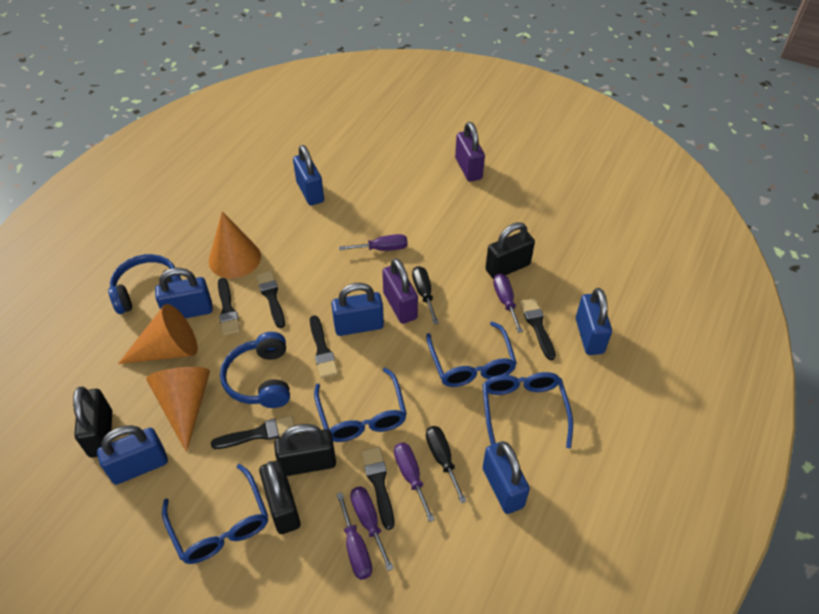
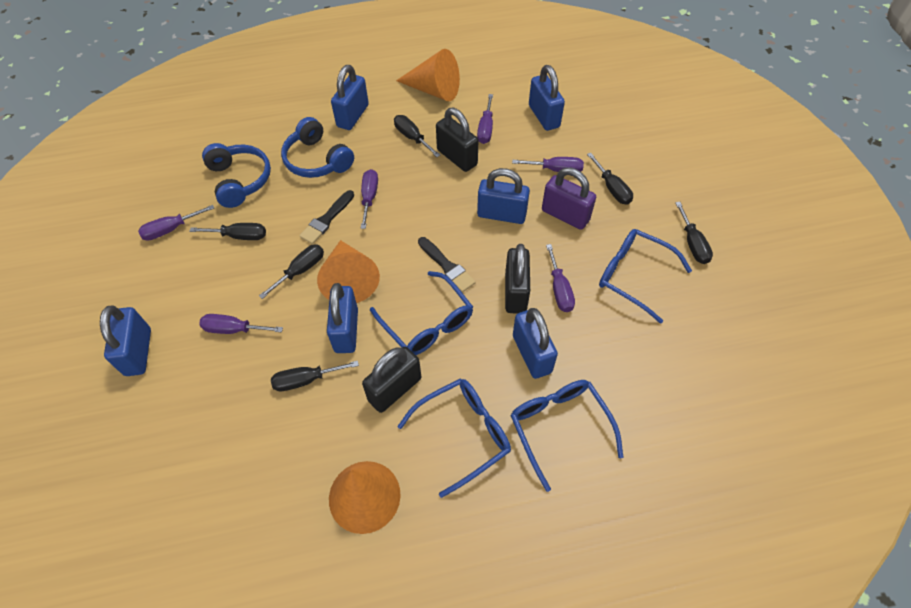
black brush: 6 -> 2
black padlock: 4 -> 3
black screwdriver: 2 -> 6
purple padlock: 2 -> 1
purple screwdriver: 5 -> 6

